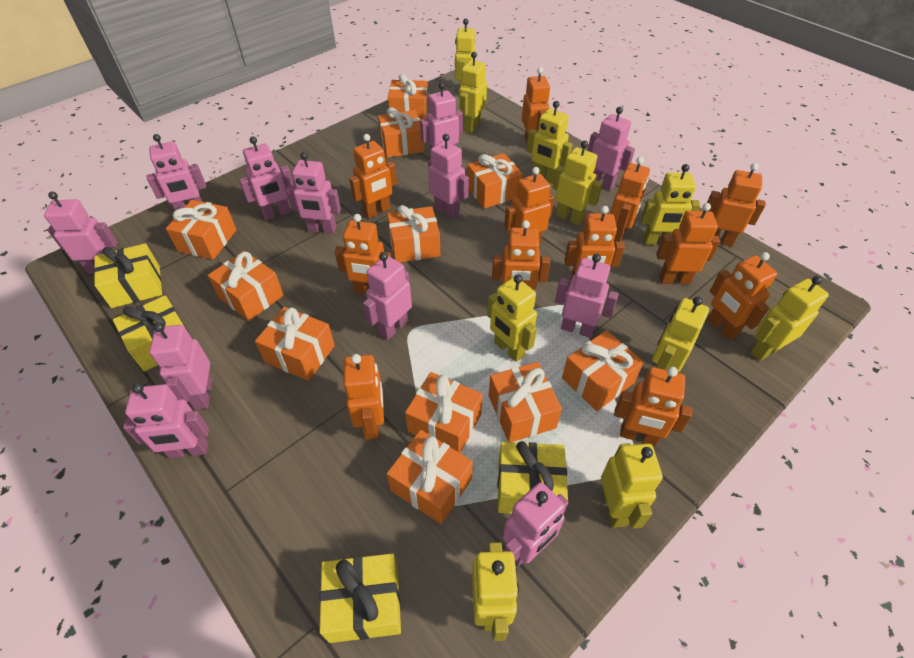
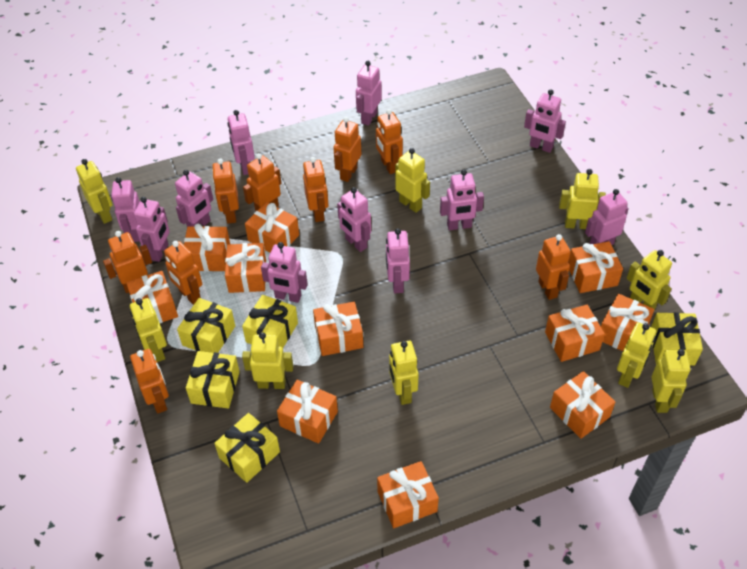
orange robot: 12 -> 9
pink robot: 12 -> 11
yellow gift: 4 -> 5
yellow robot: 10 -> 9

